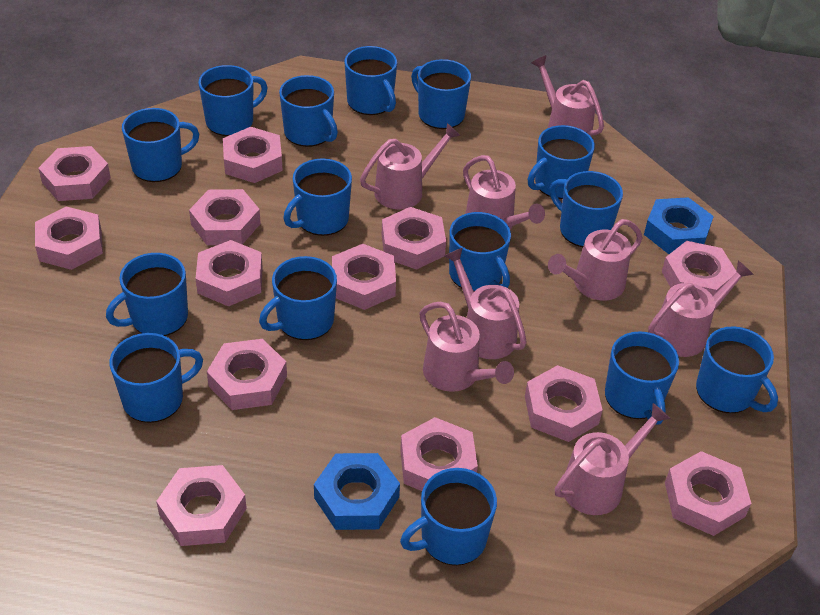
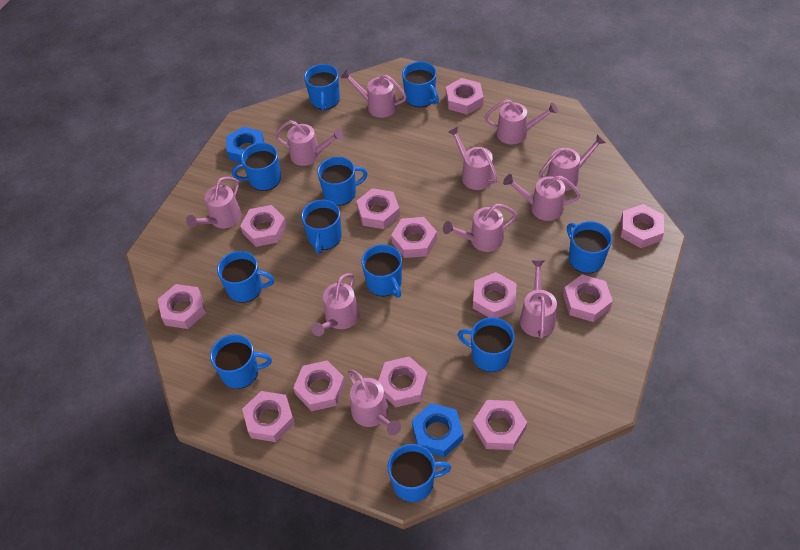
blue mug: 15 -> 11
pink nut: 13 -> 12
pink watering can: 8 -> 11

